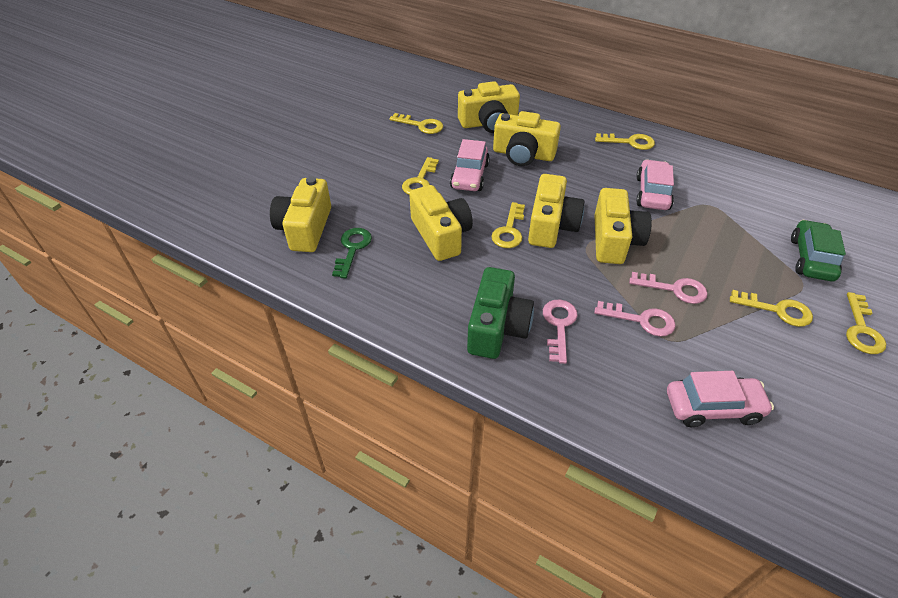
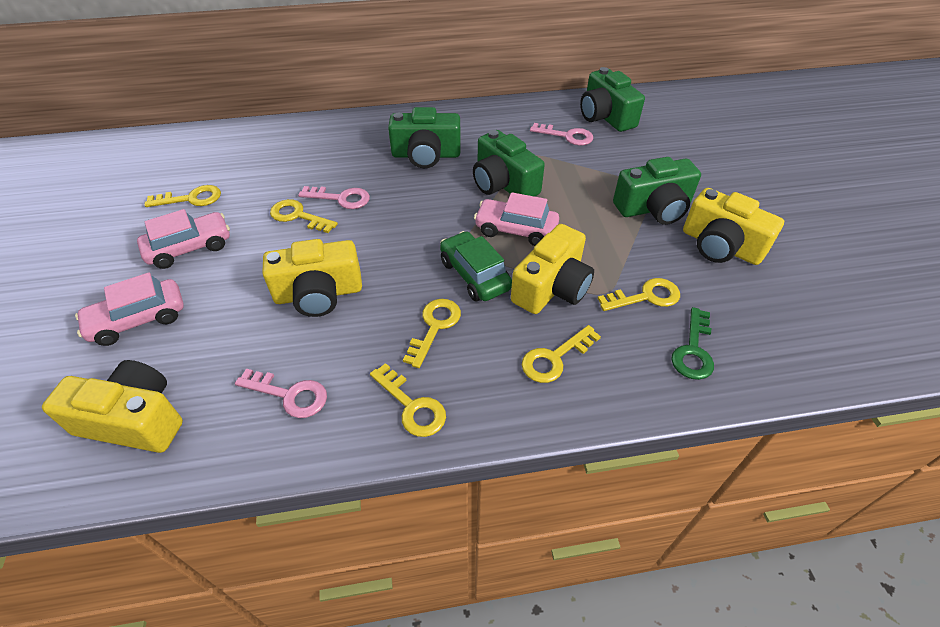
green camera: 1 -> 4
yellow camera: 6 -> 4

